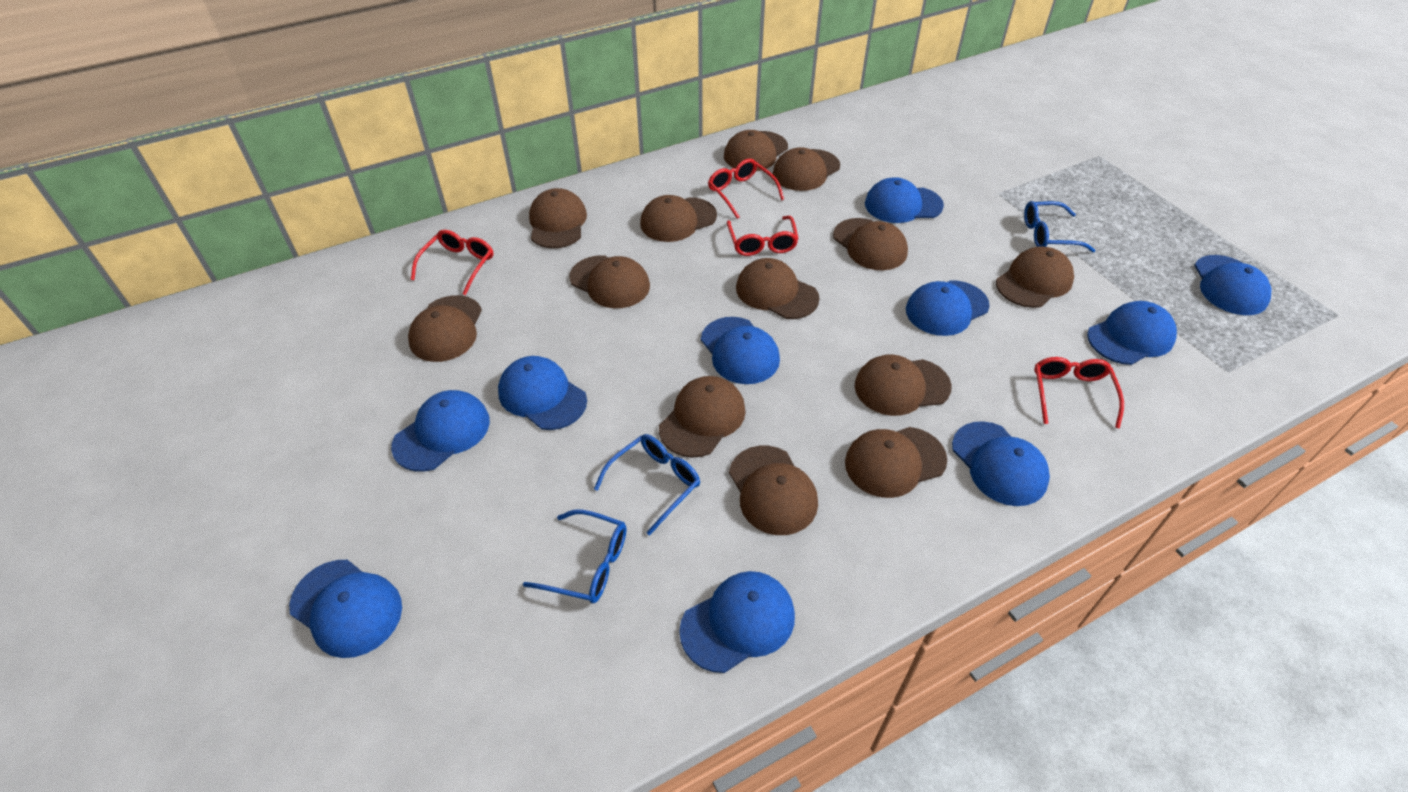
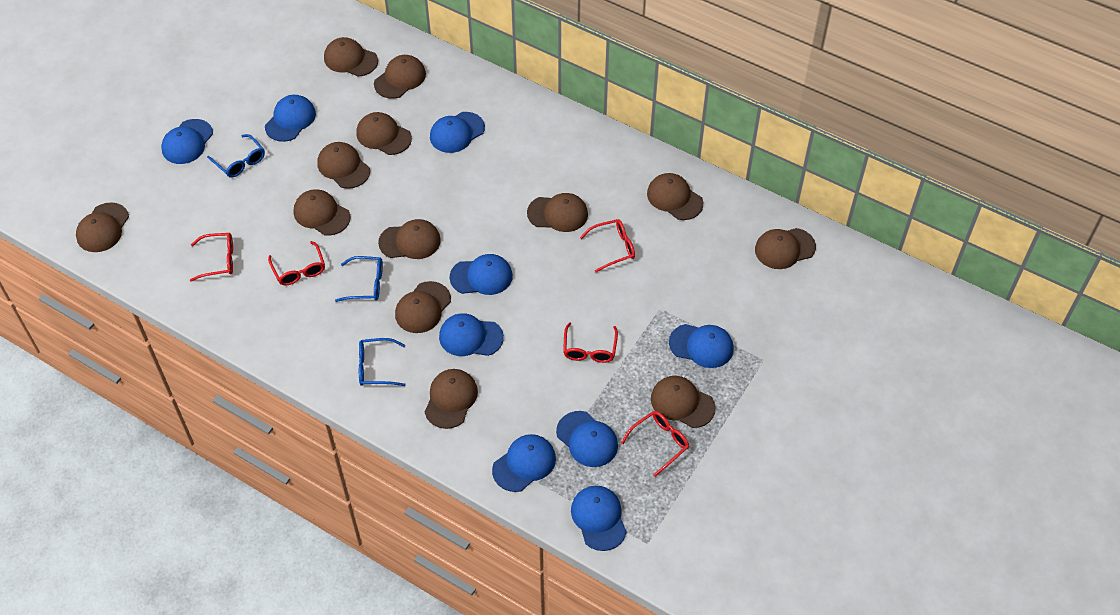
blue cap: 10 -> 9
red glasses: 4 -> 5

